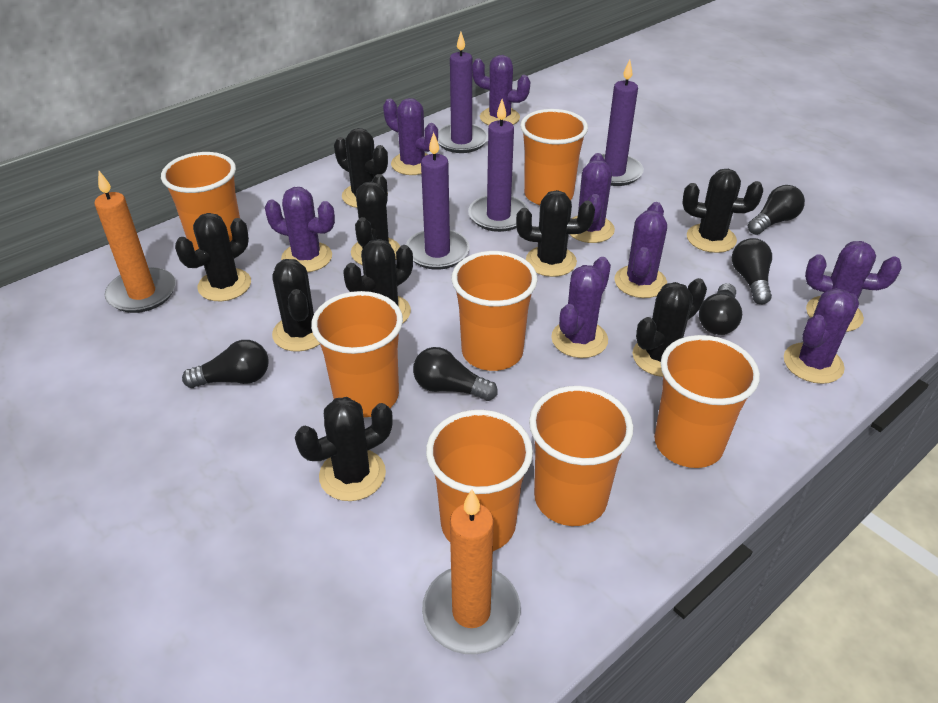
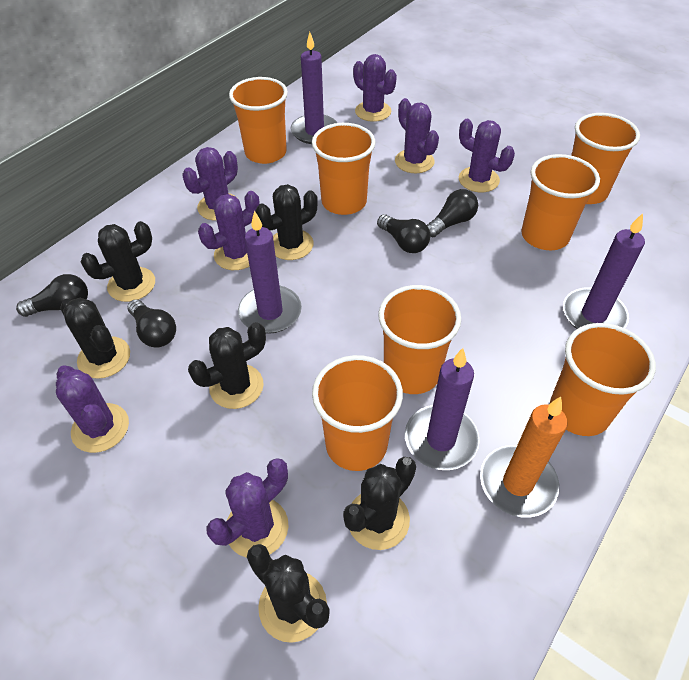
black cactus: 9 -> 6
black light bulb: 5 -> 4
orange candle: 2 -> 1
purple cactus: 8 -> 7

